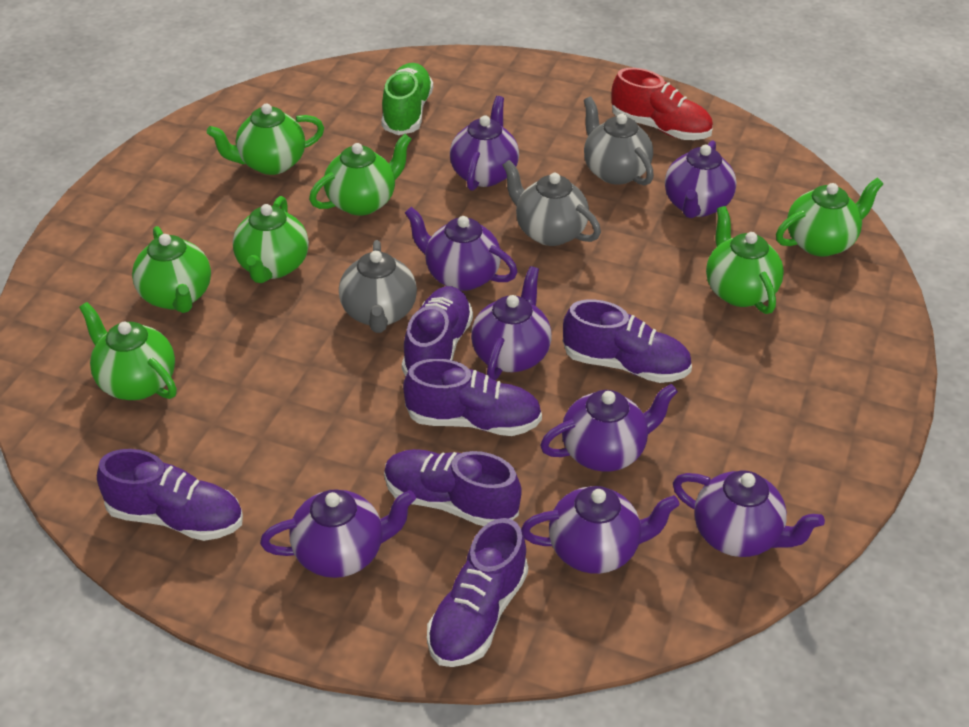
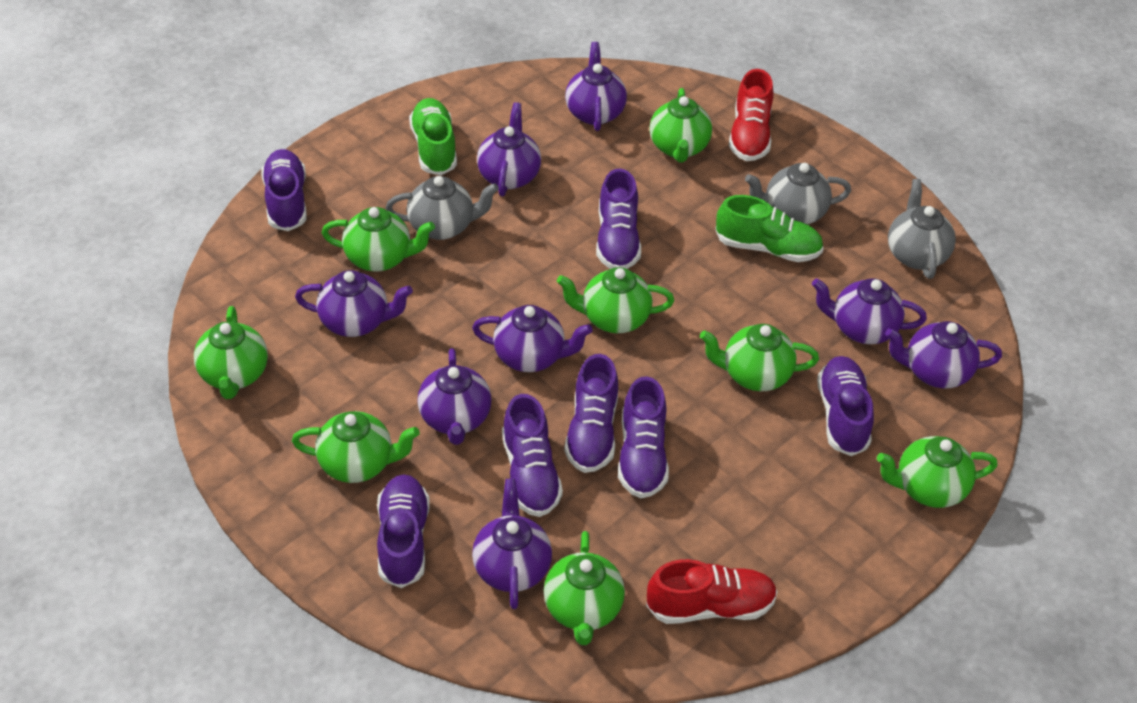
green shoe: 1 -> 2
green teapot: 7 -> 8
purple shoe: 6 -> 7
red shoe: 1 -> 2

